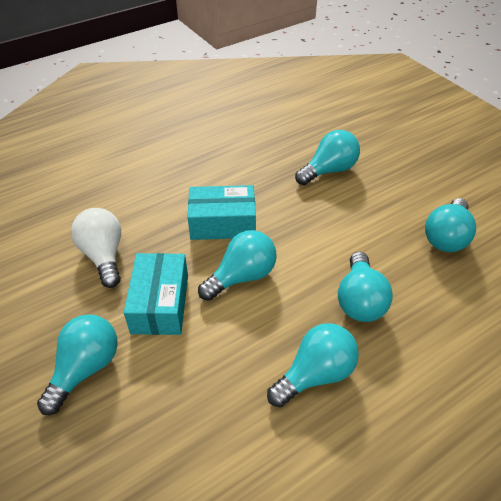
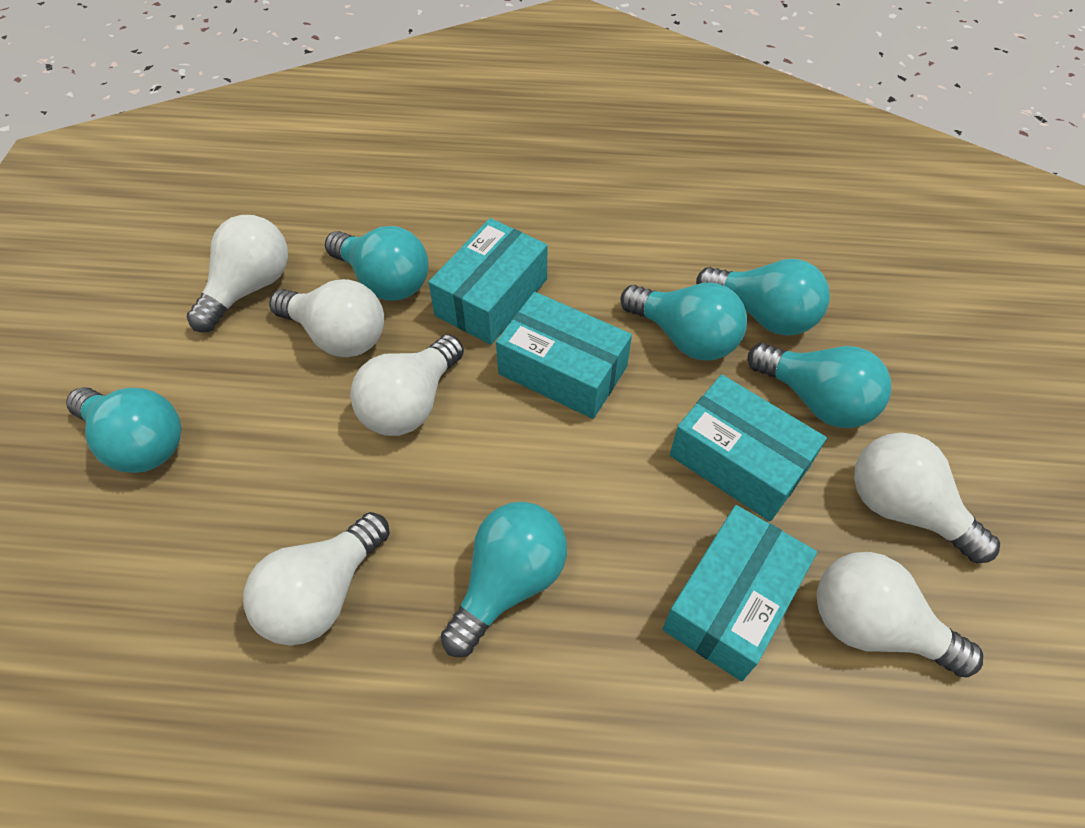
turquoise box: 2 -> 4
white light bulb: 1 -> 6

